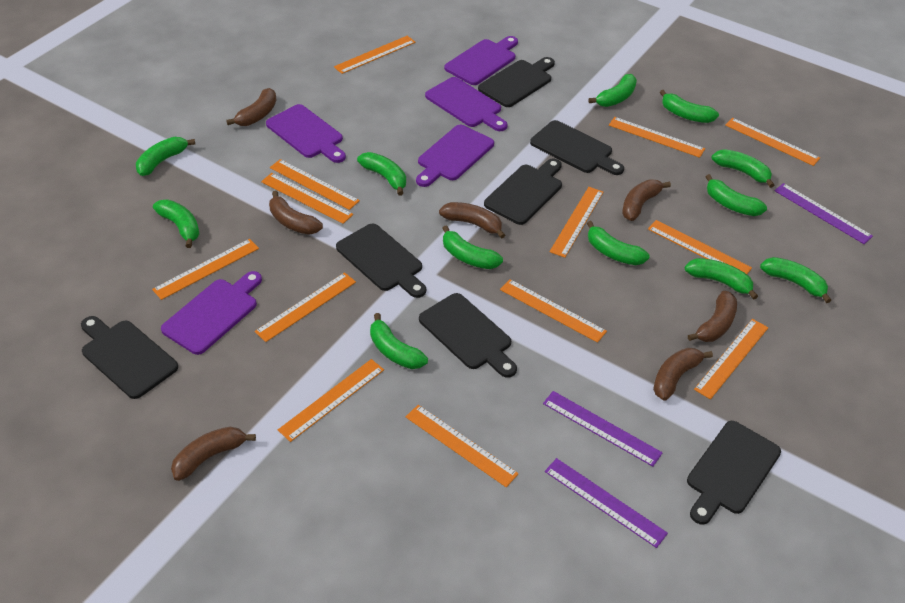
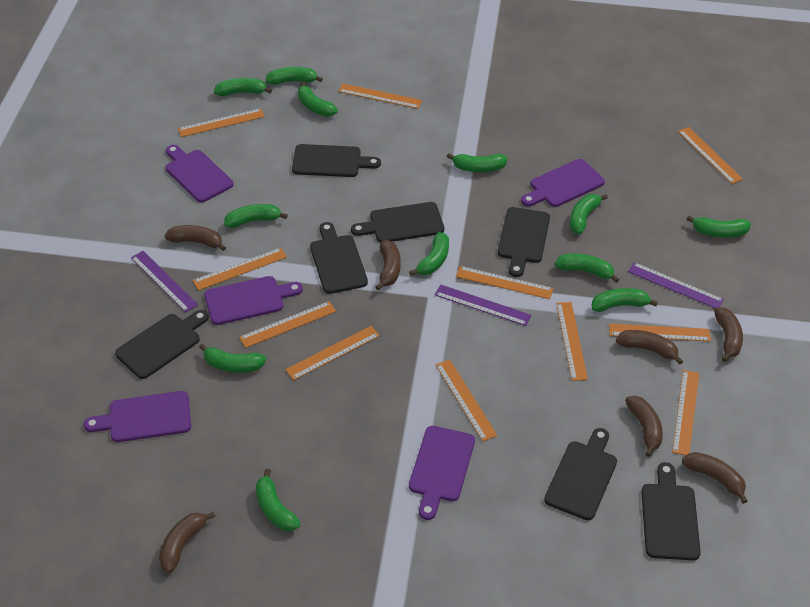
orange ruler: 13 -> 11

